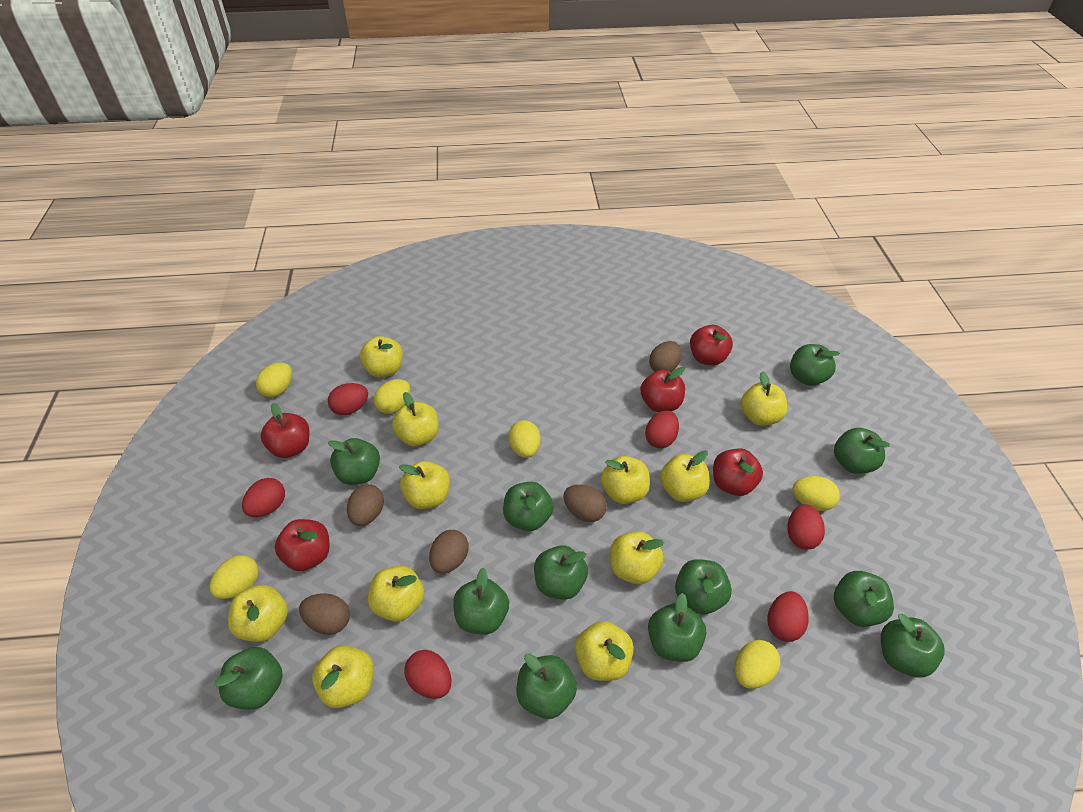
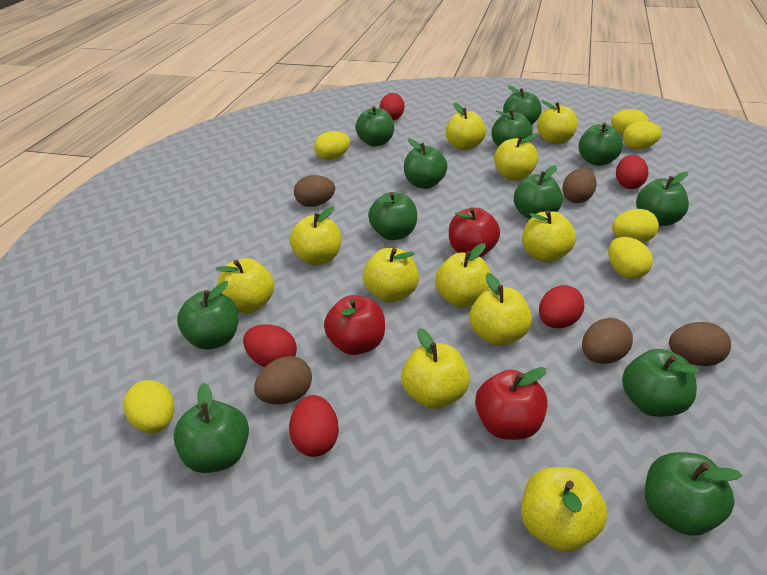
red apple: 5 -> 3
red egg: 6 -> 5

